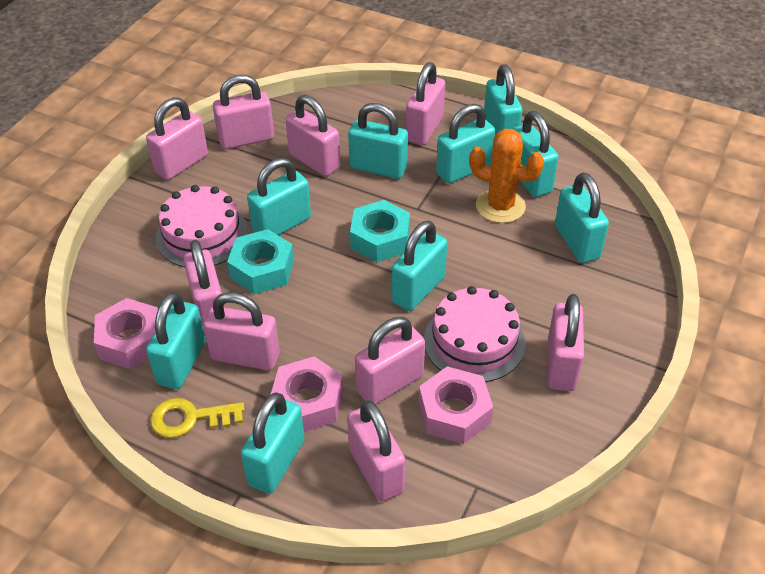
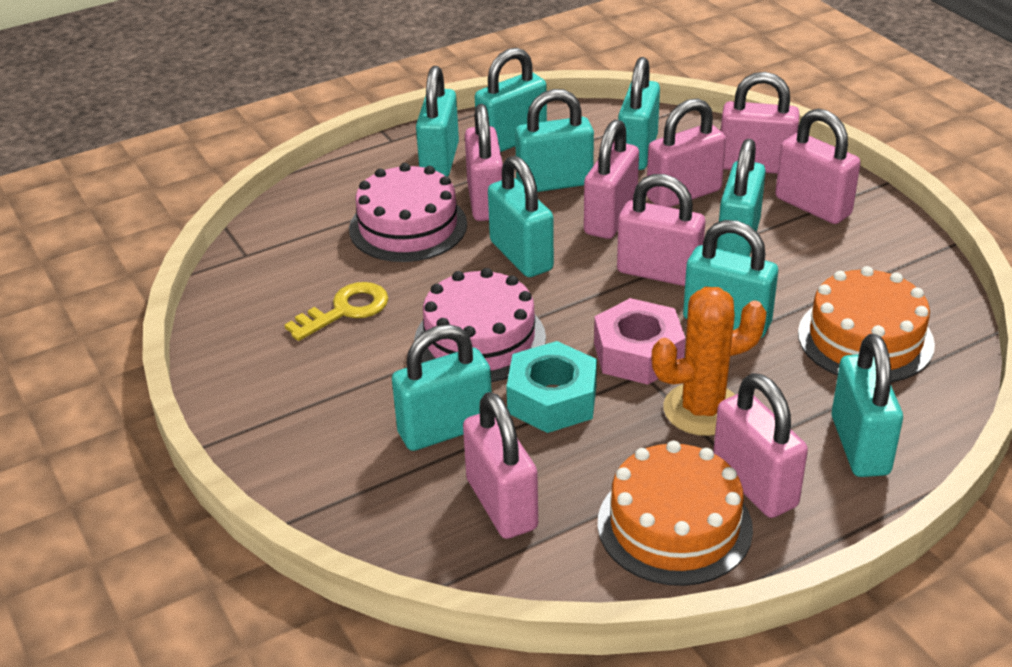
orange cake: 0 -> 2
pink nut: 3 -> 1
pink padlock: 9 -> 8
turquoise nut: 2 -> 1

